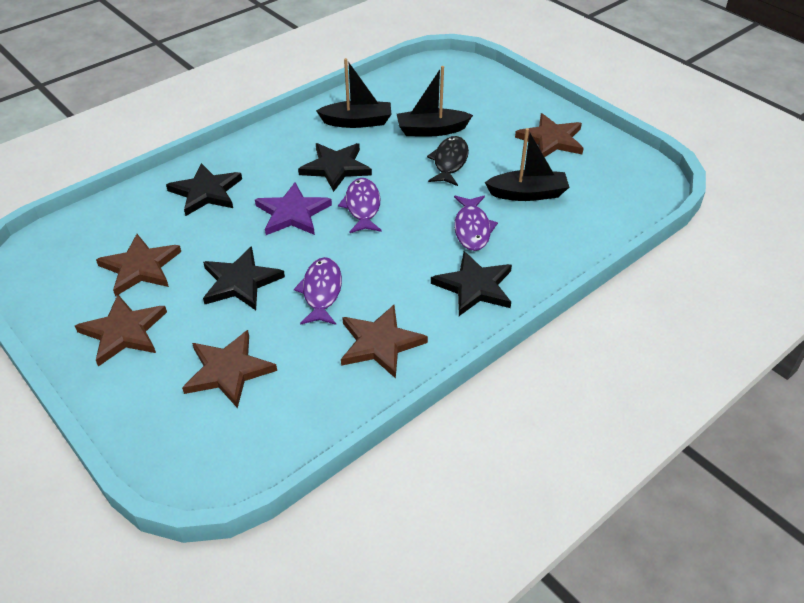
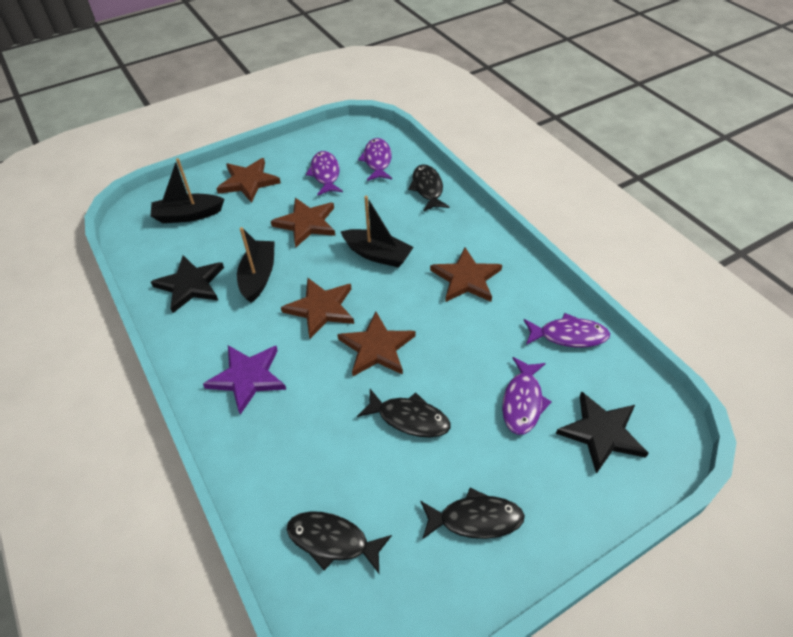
black fish: 1 -> 4
black star: 4 -> 2
purple fish: 3 -> 4

